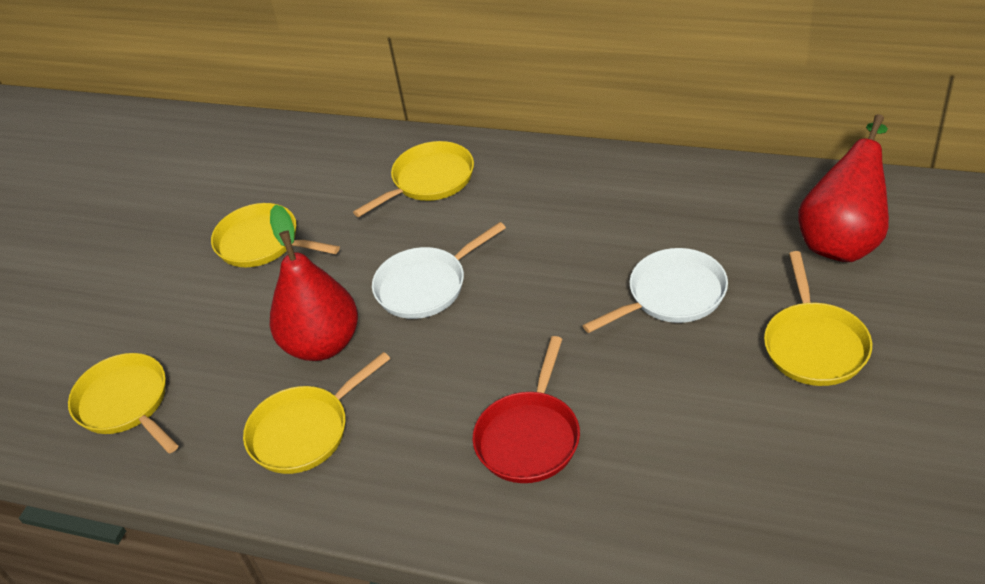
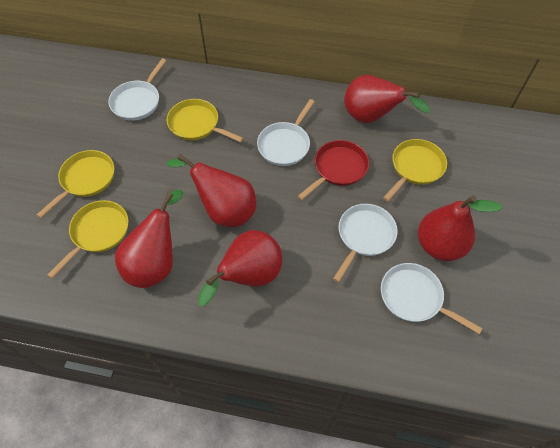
red pear: 2 -> 5
white pan: 2 -> 4
yellow pan: 5 -> 4

